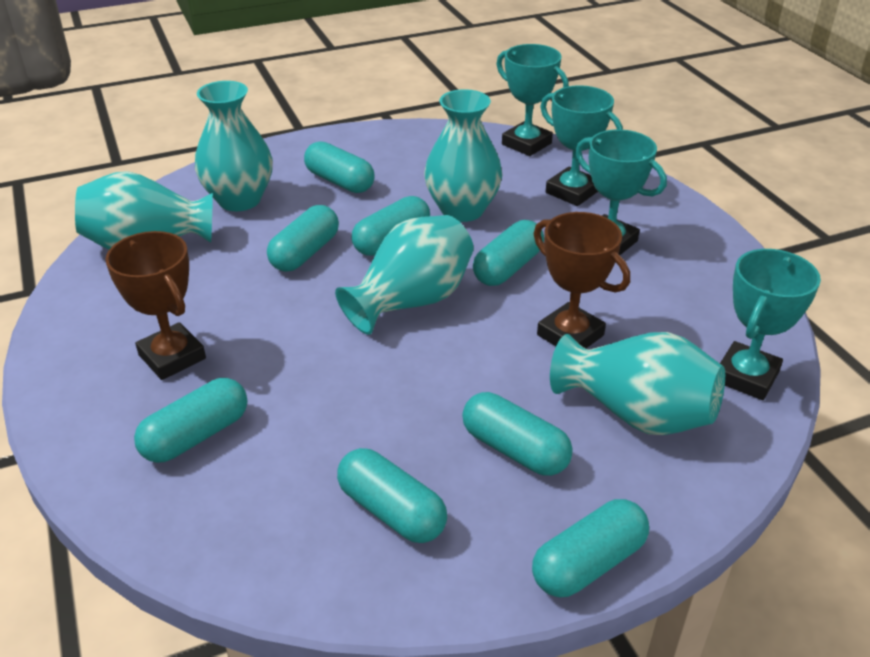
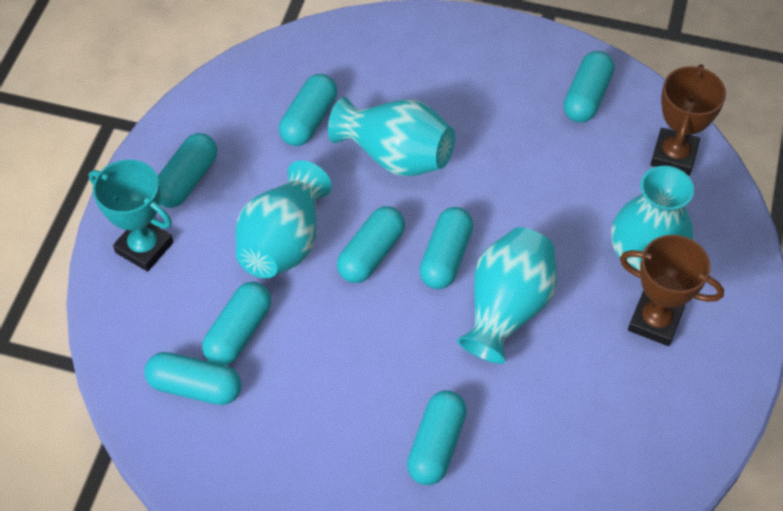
turquoise trophy: 4 -> 1
turquoise vase: 5 -> 4

